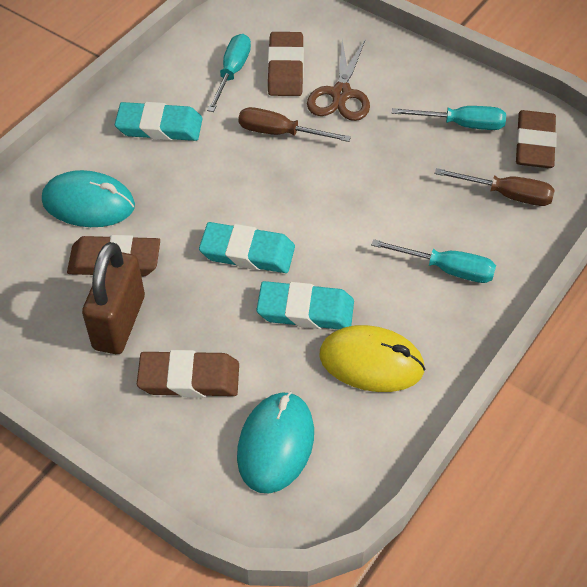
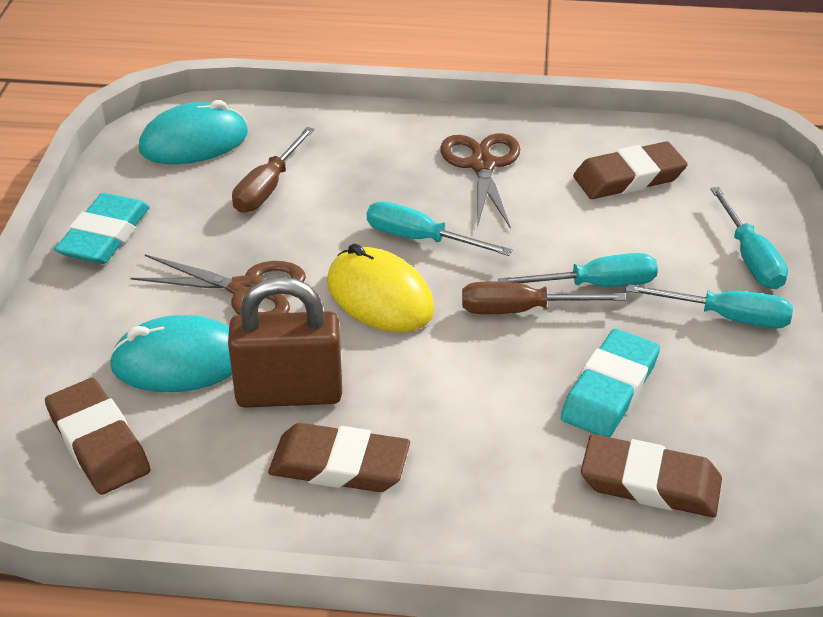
brown scissors: 1 -> 2
turquoise eraser: 3 -> 2
turquoise screwdriver: 3 -> 4

